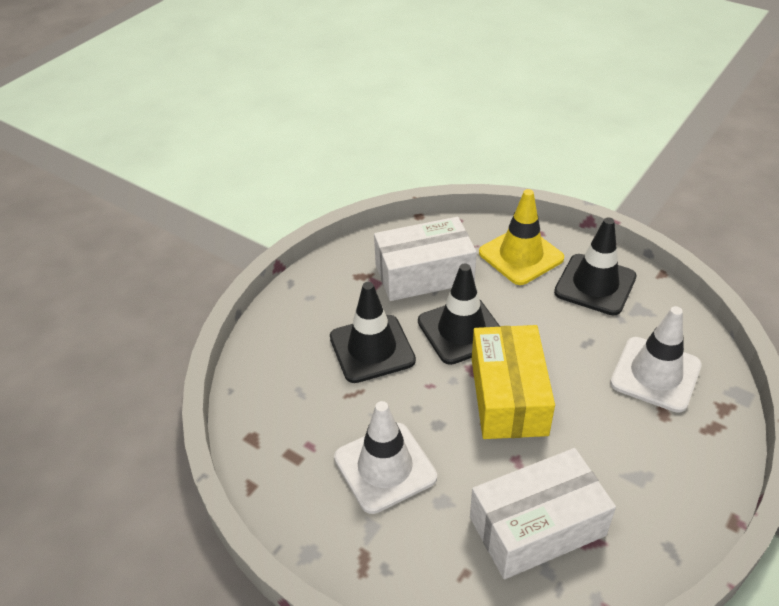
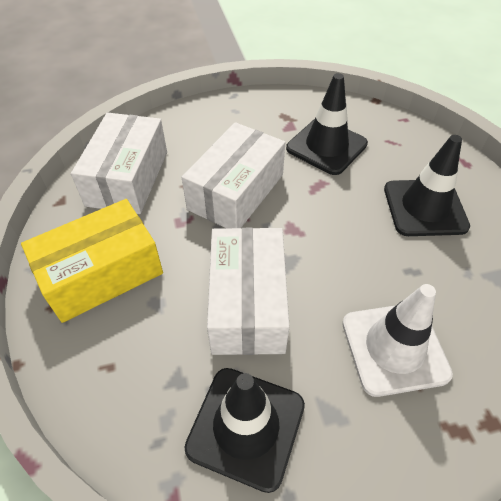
white box: 2 -> 3
white traffic cone: 2 -> 1
yellow traffic cone: 1 -> 0

